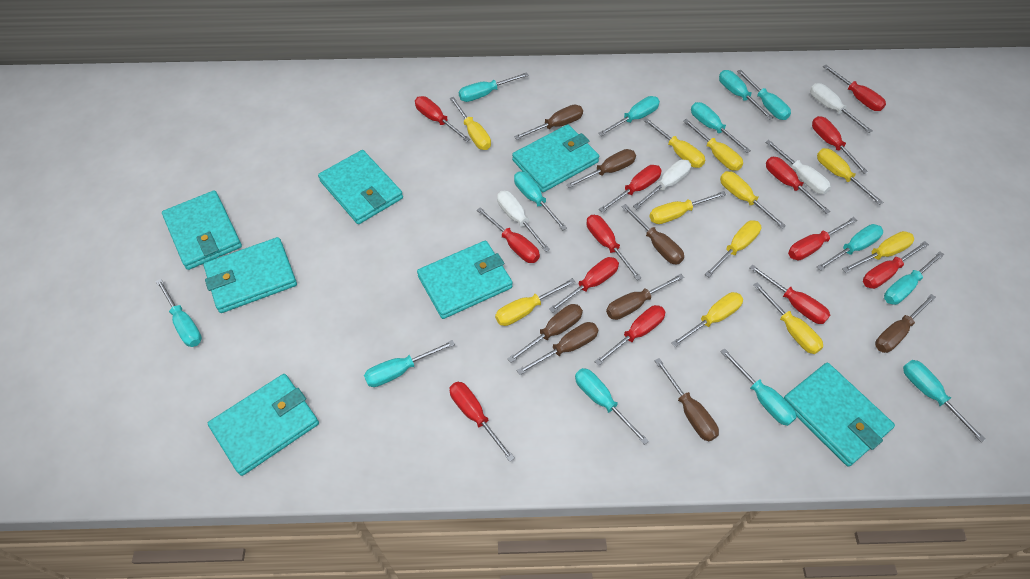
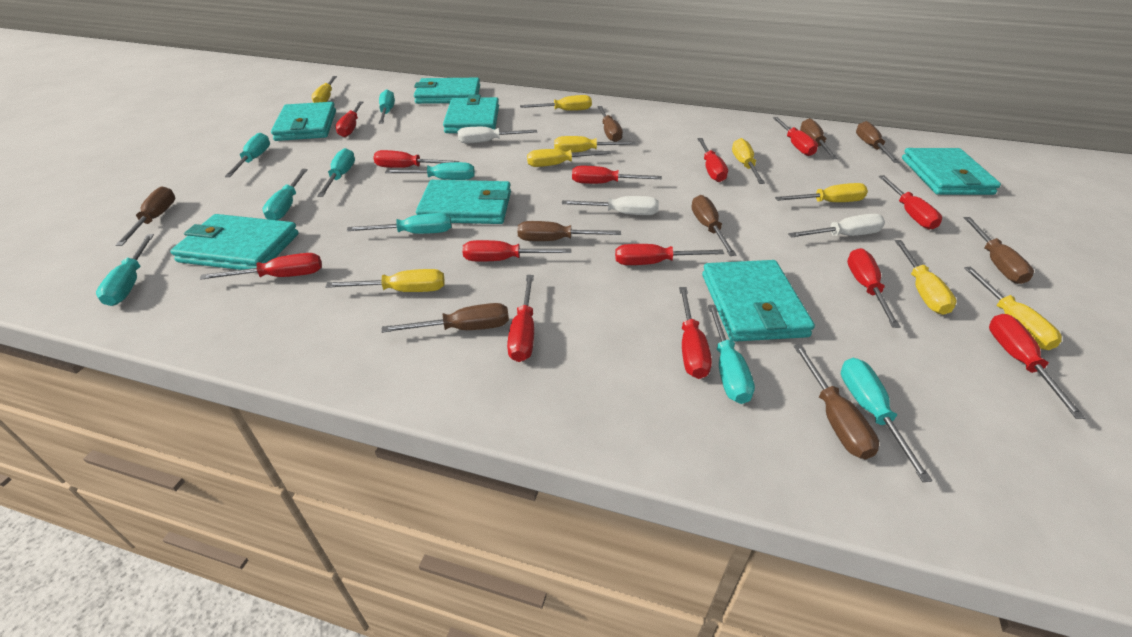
brown screwdriver: 8 -> 9
turquoise screwdriver: 13 -> 9
white screwdriver: 4 -> 3
yellow screwdriver: 11 -> 9

